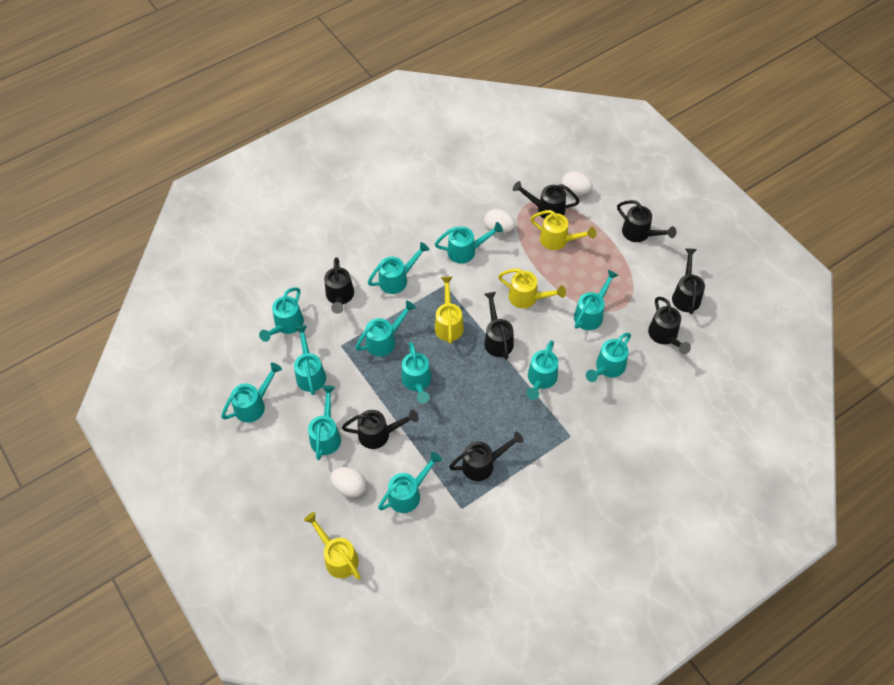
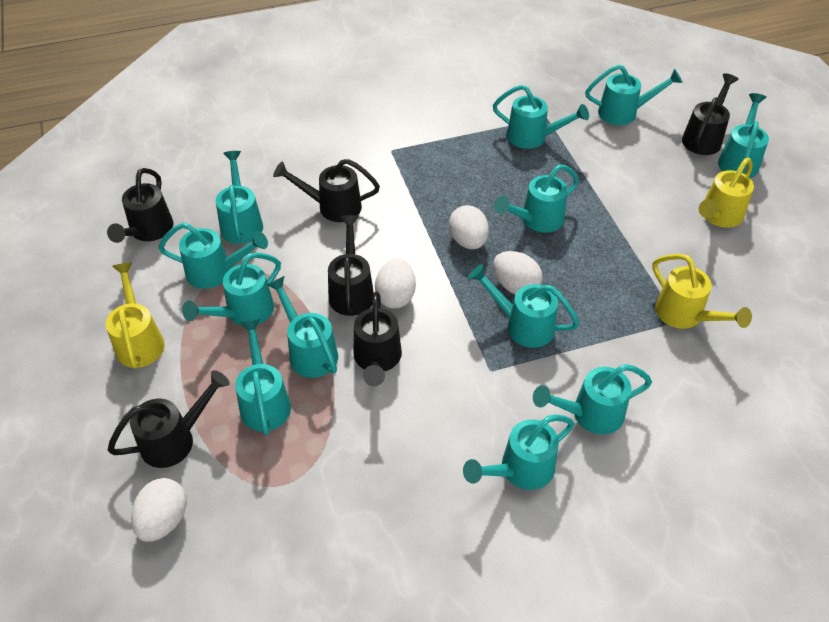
black watering can: 8 -> 6
white egg: 3 -> 4
yellow watering can: 4 -> 3

